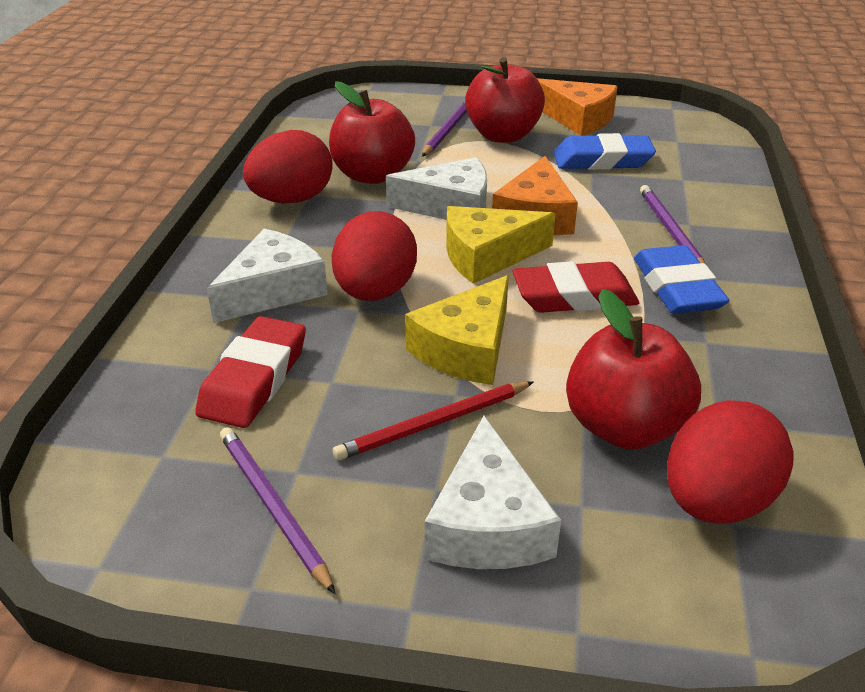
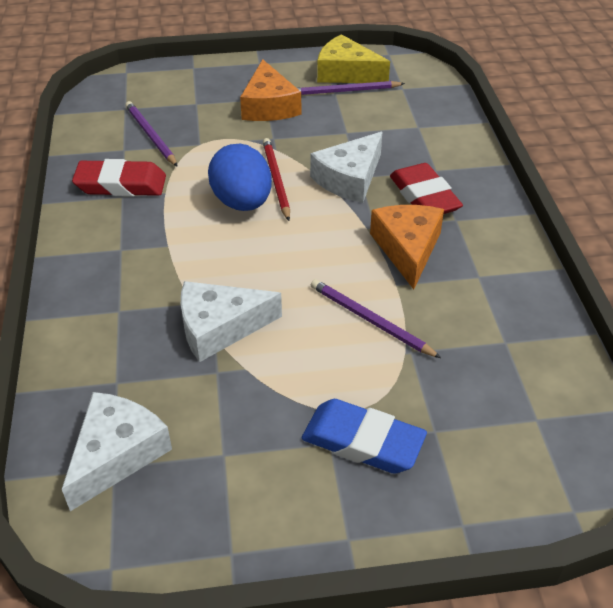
blue egg: 0 -> 1
blue eraser: 2 -> 1
red apple: 3 -> 0
red egg: 3 -> 0
yellow cheese: 2 -> 1

